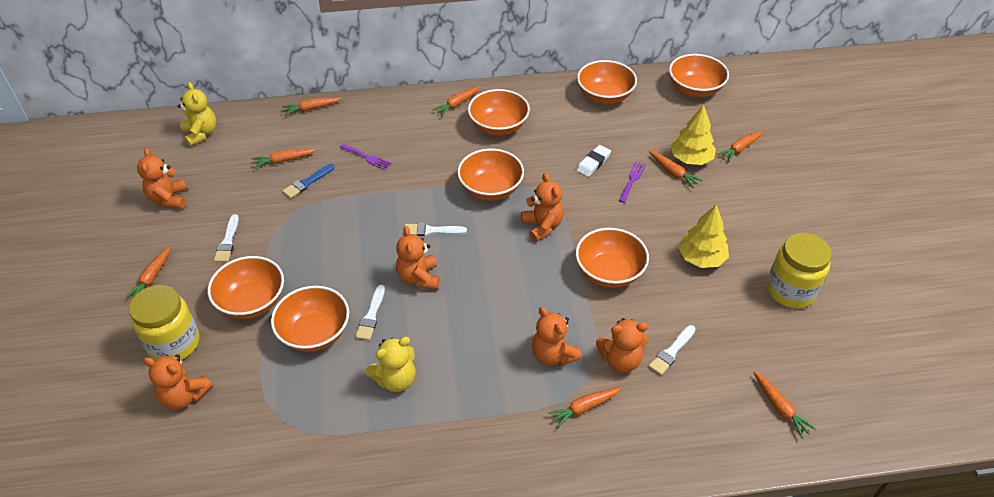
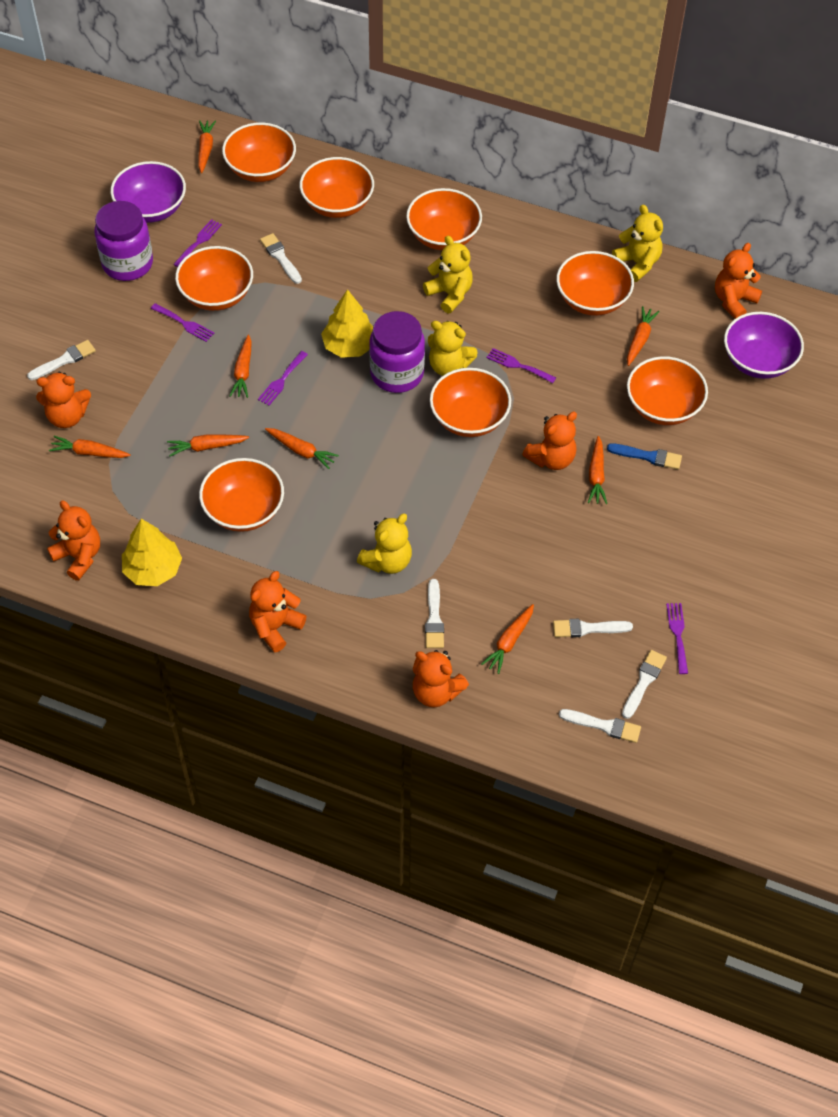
orange bowl: 7 -> 8
purple bowl: 0 -> 2
purple fork: 2 -> 5
purple jar: 0 -> 2
white brush: 4 -> 6
white eraser: 1 -> 0
yellow jar: 2 -> 0
yellow teddy bear: 2 -> 4

